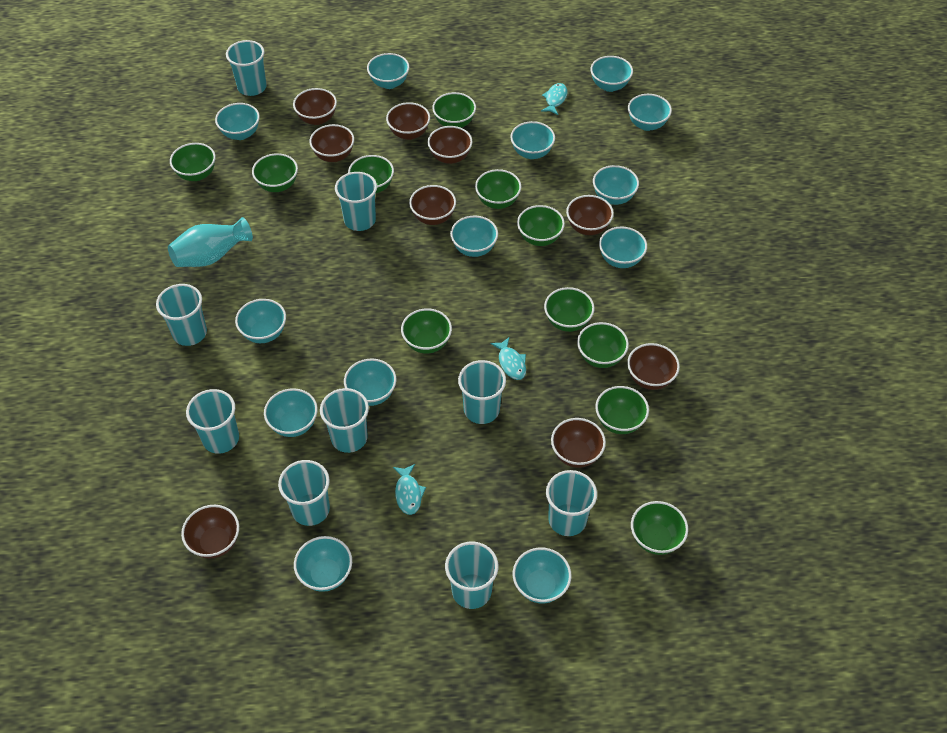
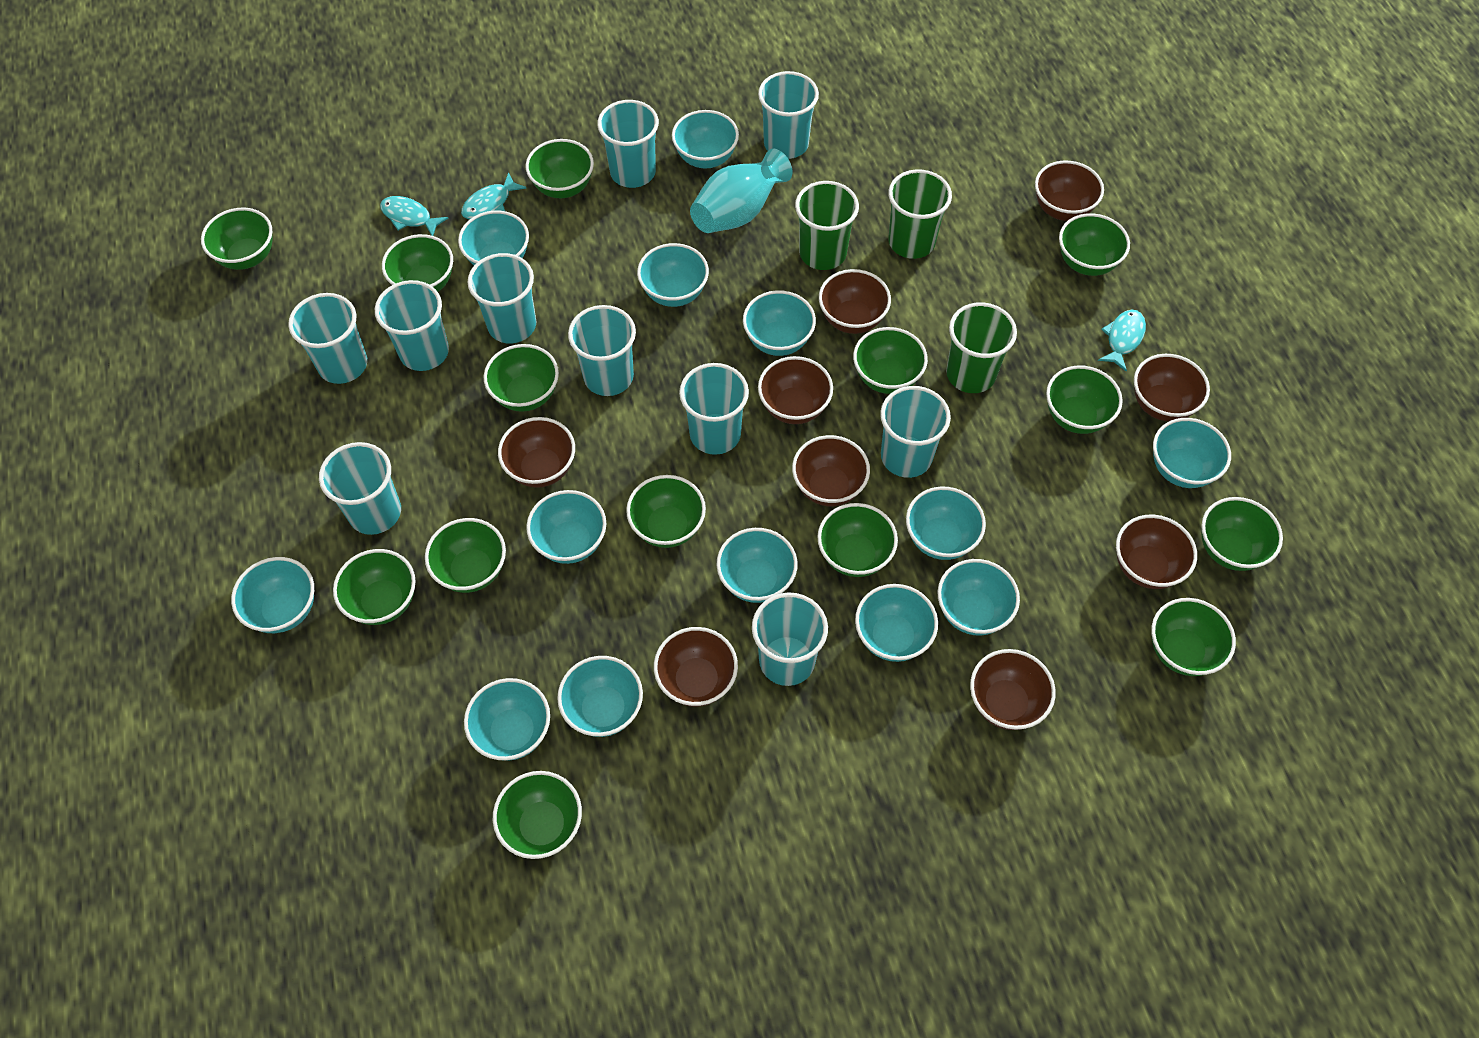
green bowl: 11 -> 14
green cup: 0 -> 3
turquoise cup: 9 -> 10

